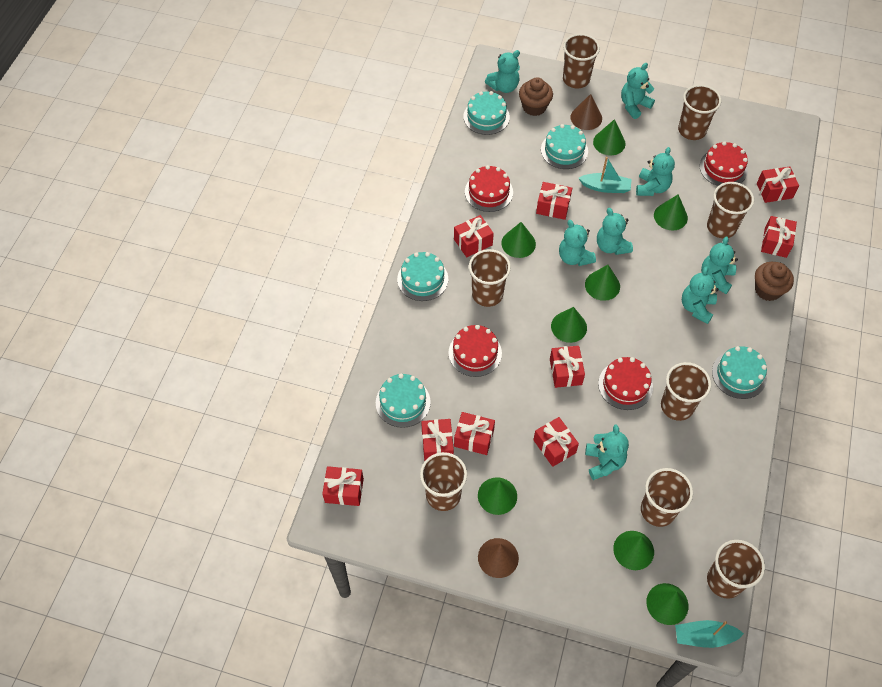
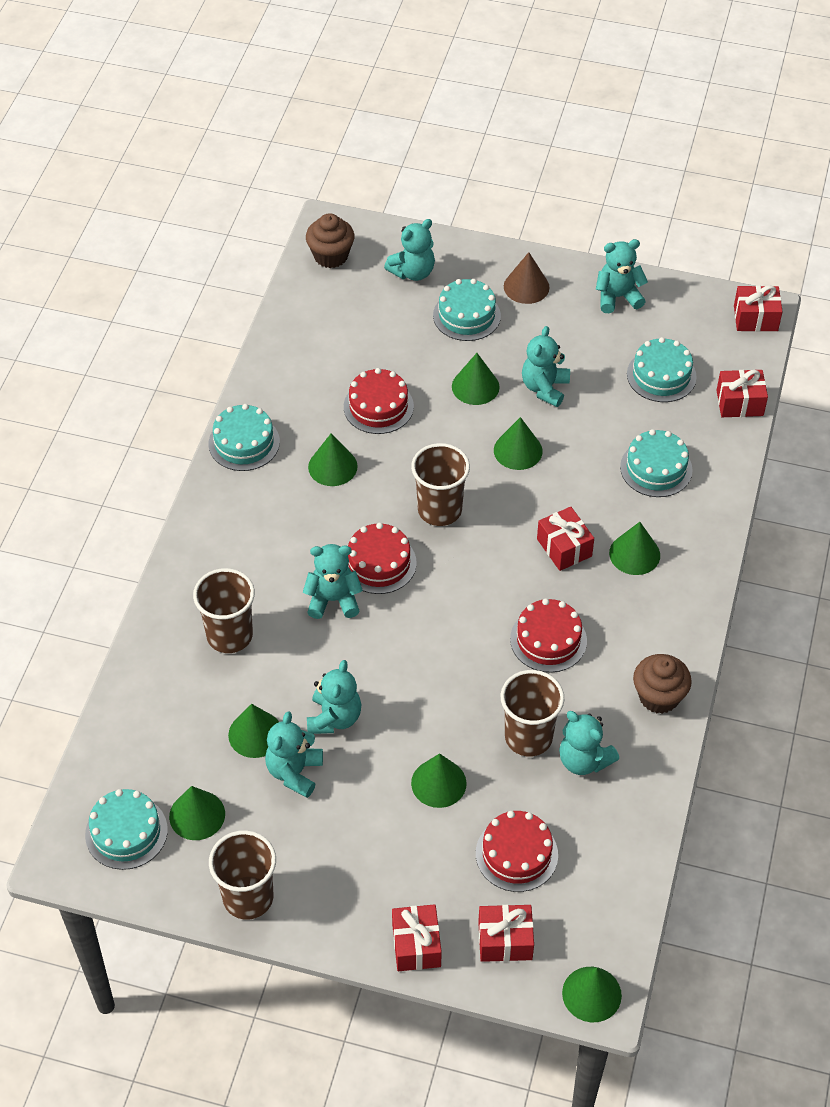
brown cone: 2 -> 1
brown cup: 8 -> 4
red gift: 9 -> 5
turquoise boat: 2 -> 0
turquoise teddy bear: 8 -> 7

